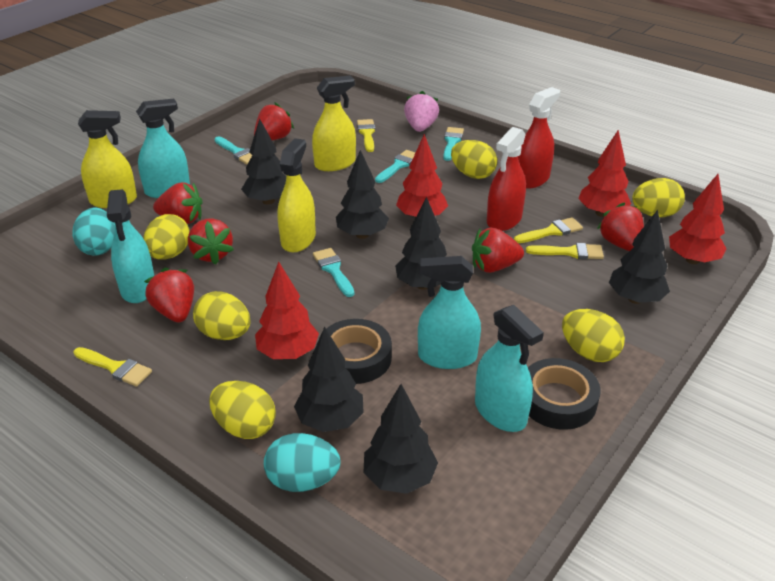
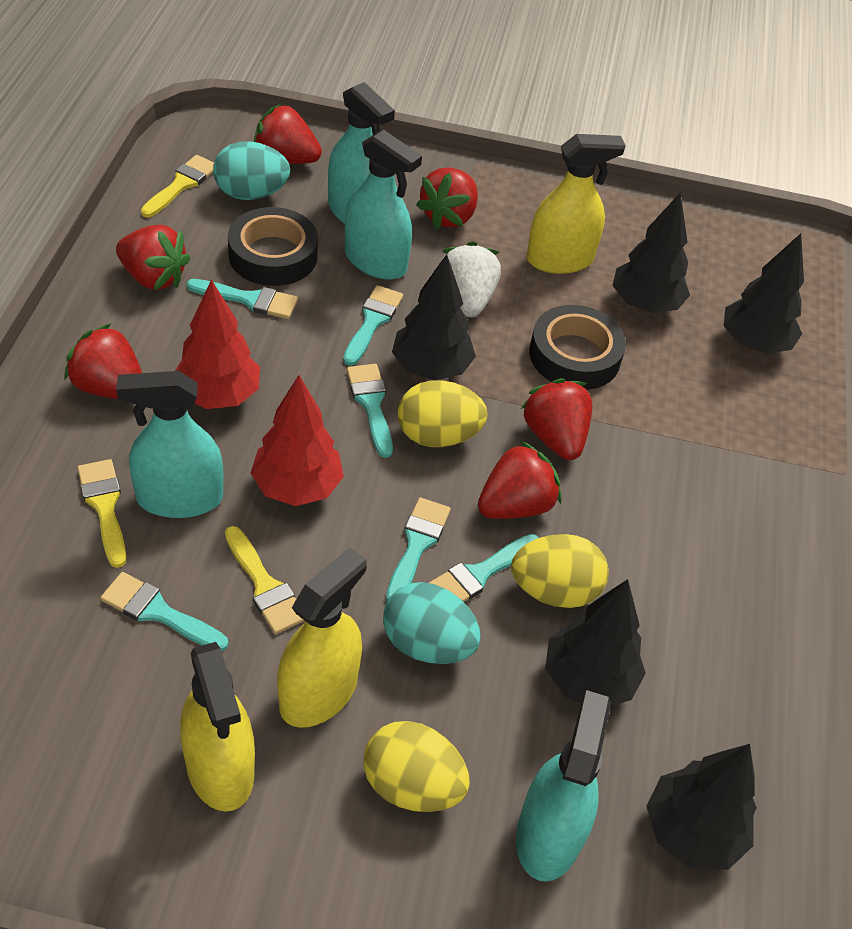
black tree: 6 -> 5
pink strawberry: 1 -> 0
red spray bottle: 2 -> 0
red tree: 4 -> 2
turquoise brush: 4 -> 6
white strawberry: 0 -> 1
yellow brush: 4 -> 3
yellow egg: 6 -> 3

